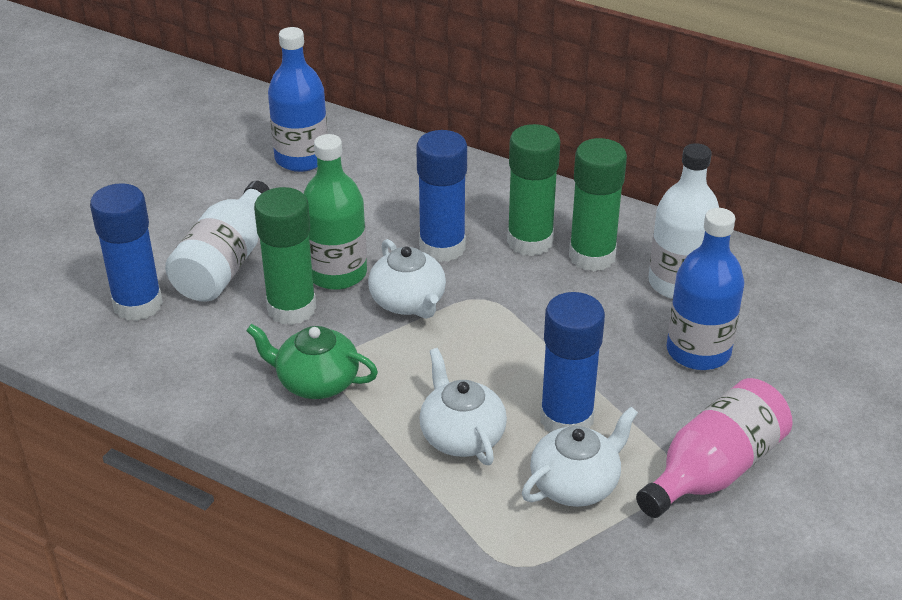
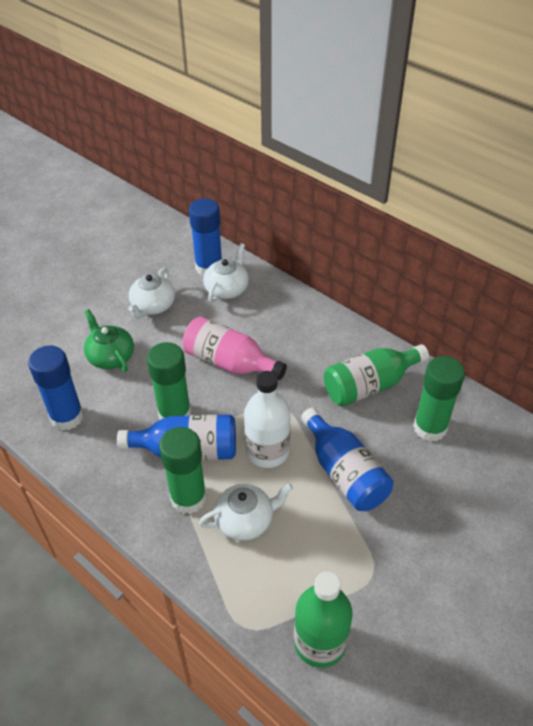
blue glue stick: 3 -> 2
green bottle: 1 -> 2
white bottle: 2 -> 1

